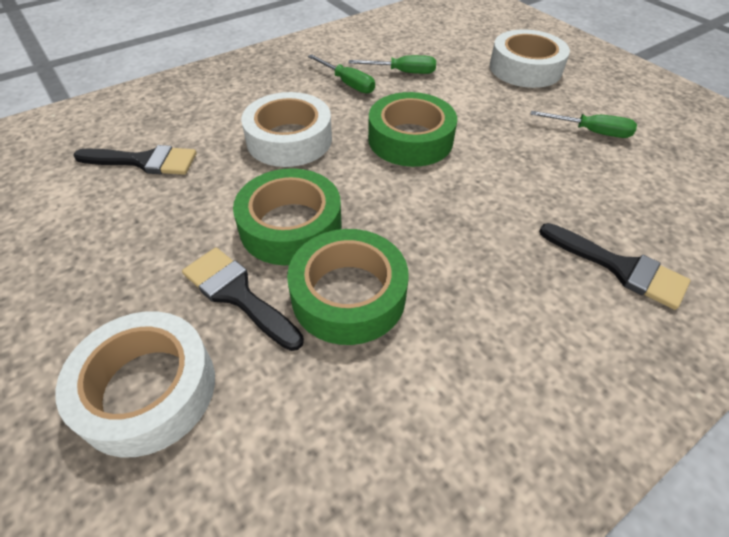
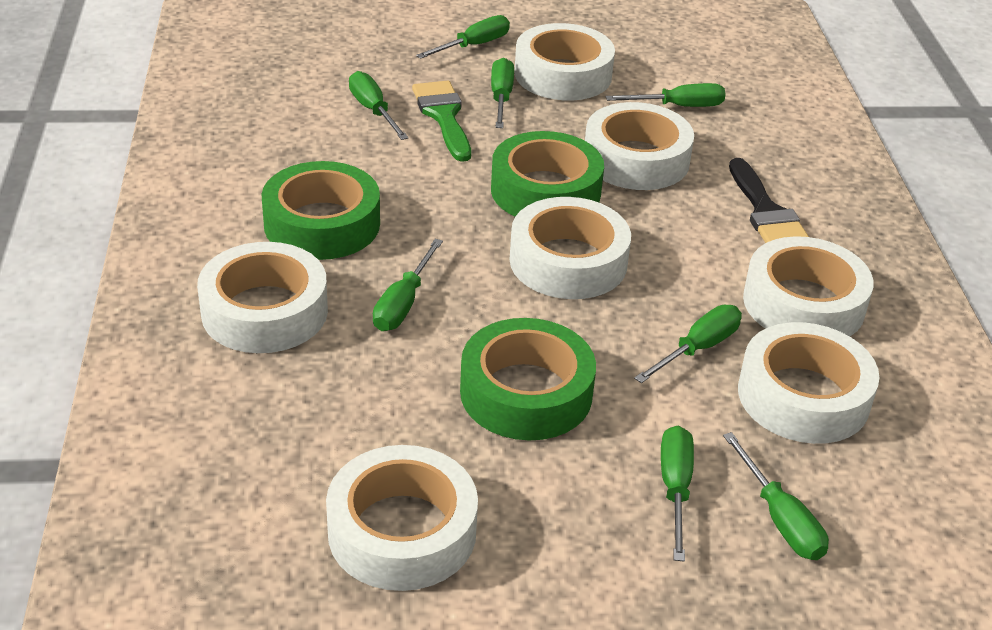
black brush: 3 -> 1
green brush: 0 -> 1
green screwdriver: 3 -> 8
white tape: 3 -> 7

